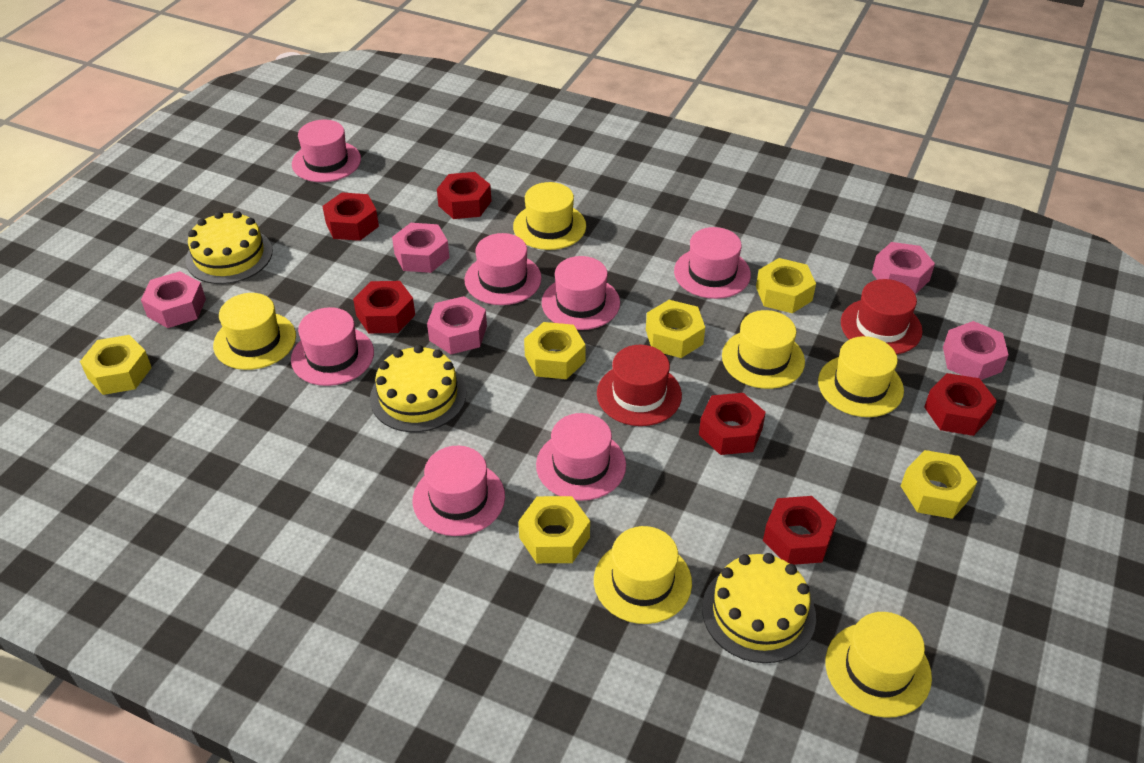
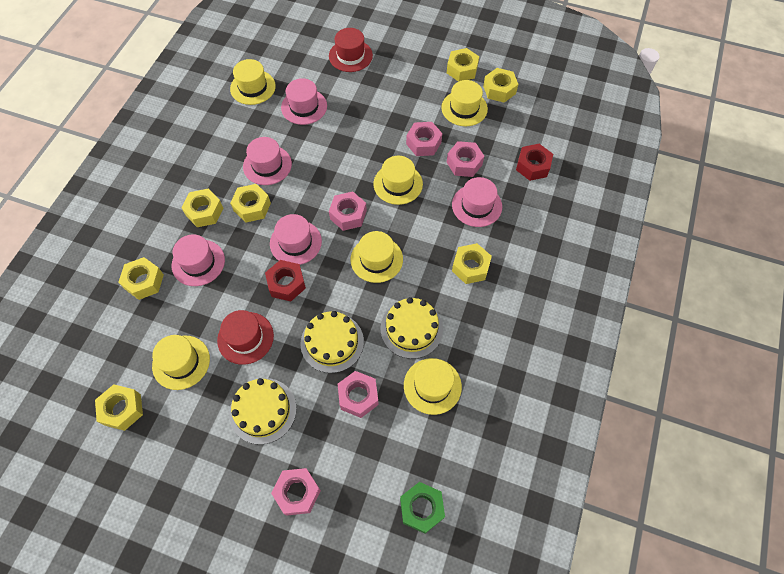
green nut: 0 -> 1
pink hat: 7 -> 5
red nut: 6 -> 2
yellow nut: 6 -> 7

